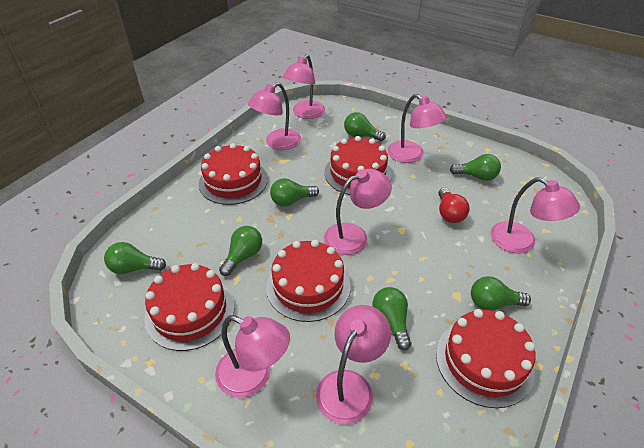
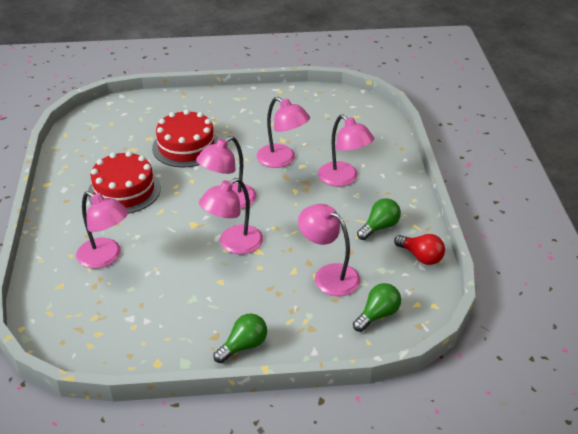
green light bulb: 7 -> 3
pink lamp: 7 -> 6
red cake: 5 -> 2

